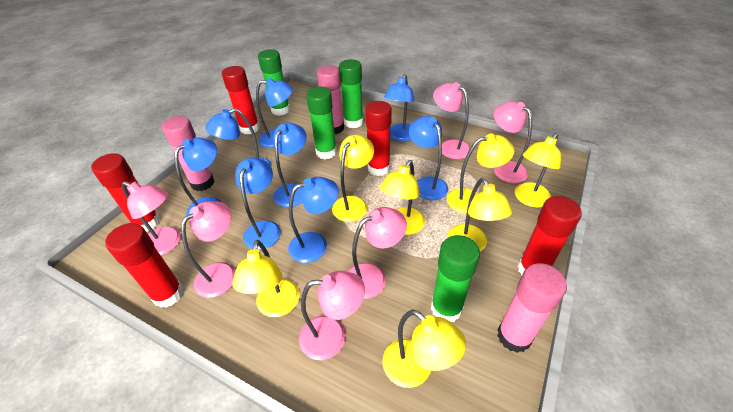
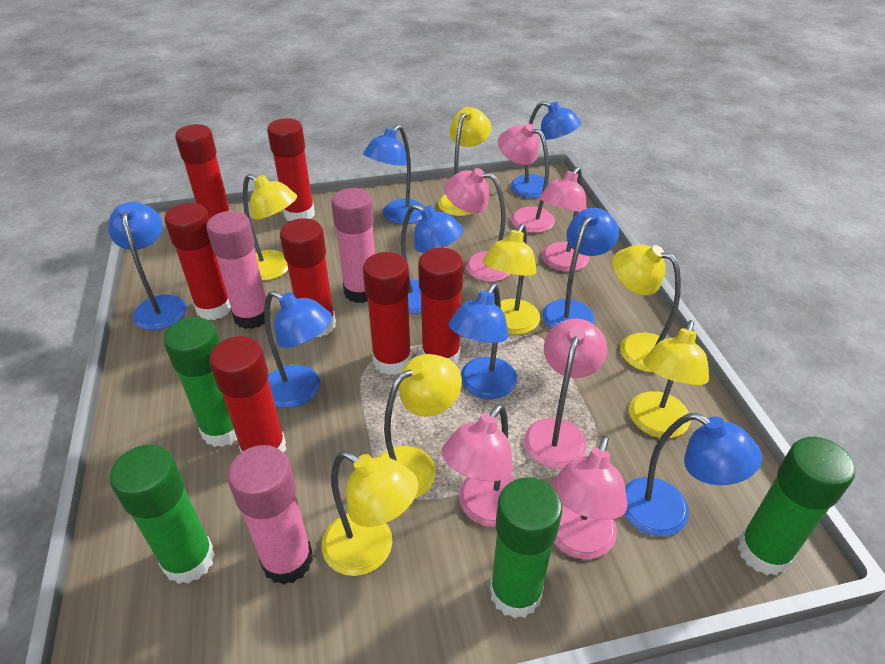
red glue stick: 5 -> 7

